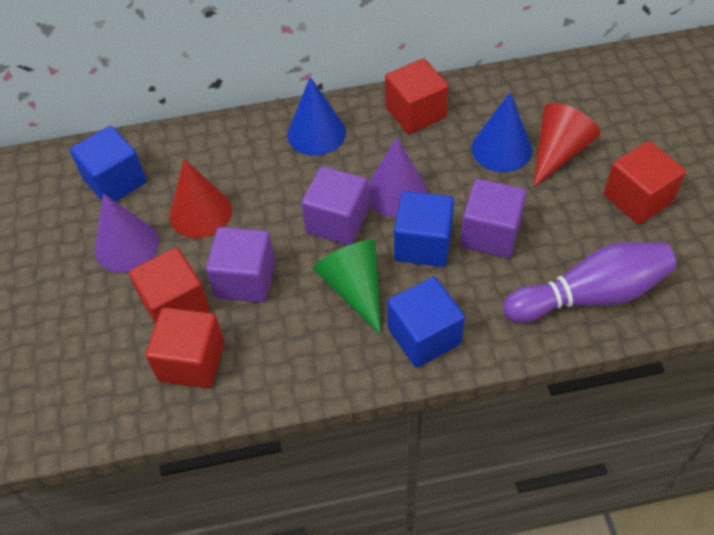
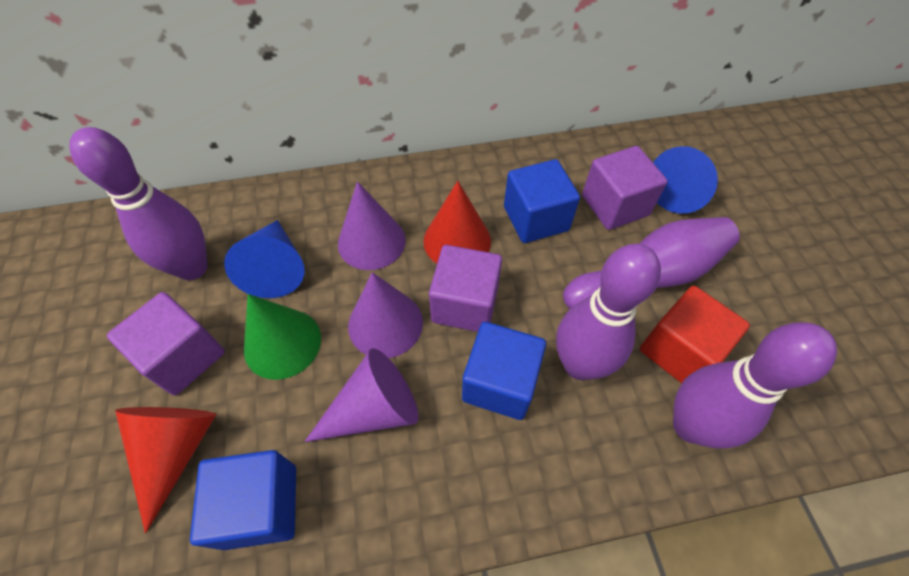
purple bowling pin: 1 -> 4
purple cone: 2 -> 3
red cube: 4 -> 1

